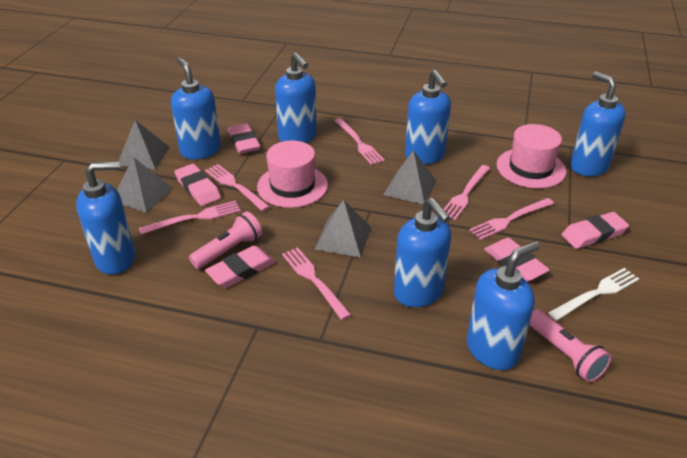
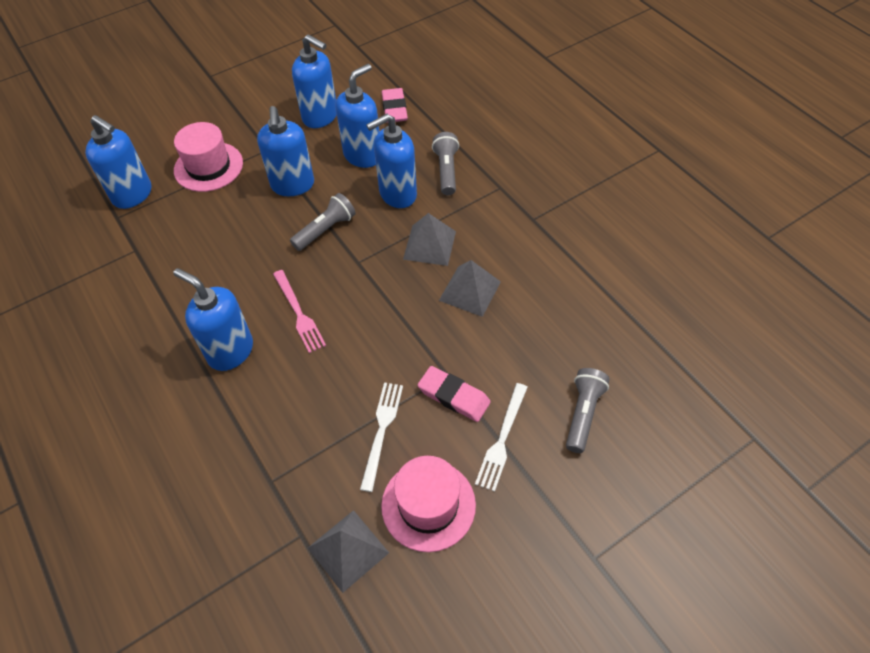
blue soap dispenser: 7 -> 6
grey flashlight: 0 -> 3
grey pyramid: 4 -> 3
pink eraser: 5 -> 2
pink flashlight: 2 -> 0
pink fork: 6 -> 1
white fork: 1 -> 2

